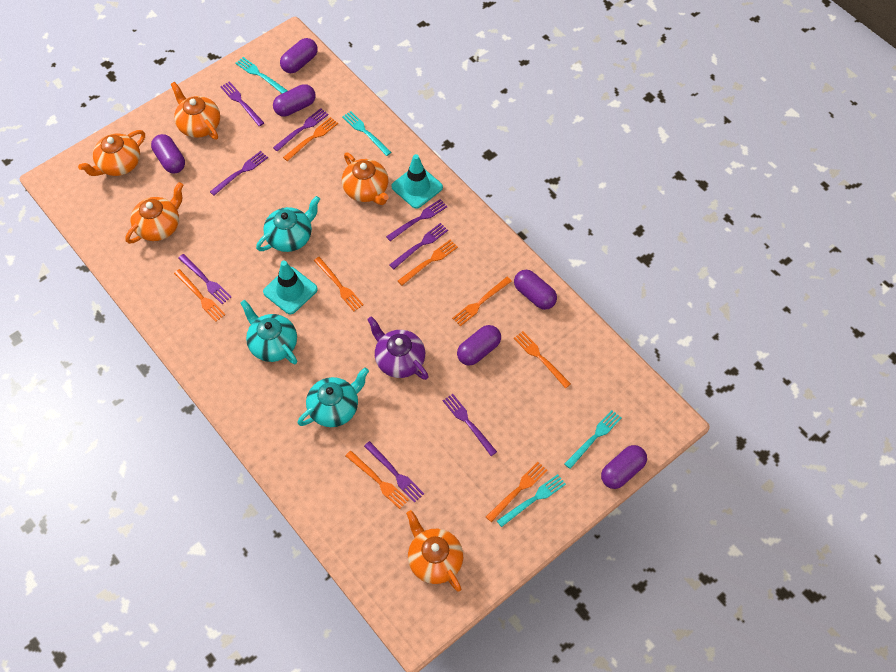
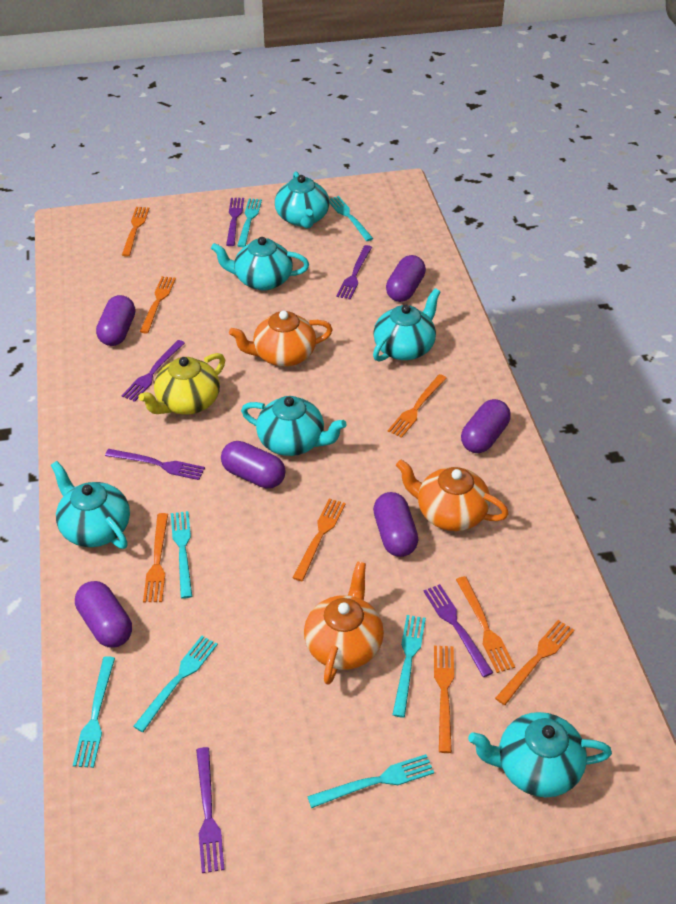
orange teapot: 5 -> 3
purple fork: 8 -> 6
purple teapot: 1 -> 0
turquoise fork: 4 -> 7
turquoise teapot: 3 -> 6
turquoise traffic cone: 2 -> 0
yellow teapot: 0 -> 1

